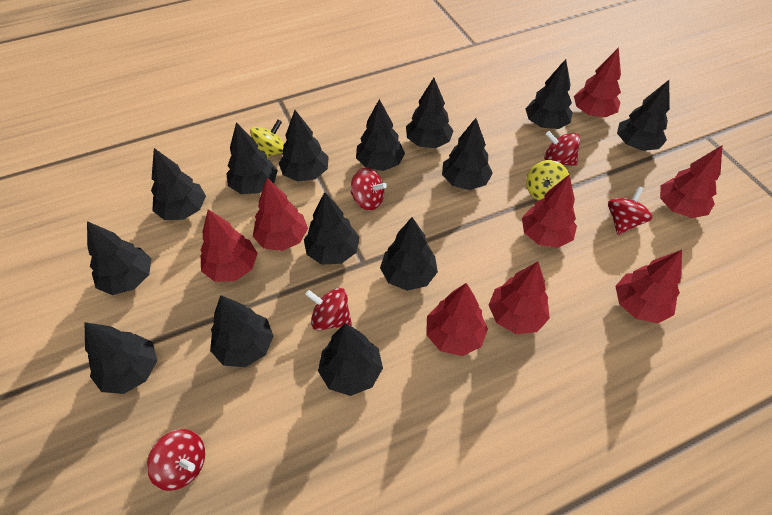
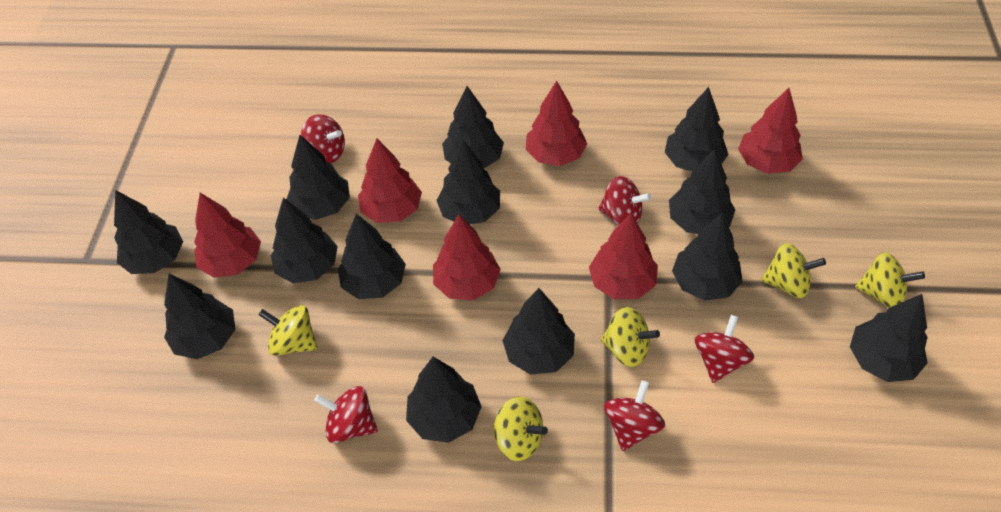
black tree: 14 -> 13
red tree: 8 -> 6
yellow spinning top: 2 -> 5

